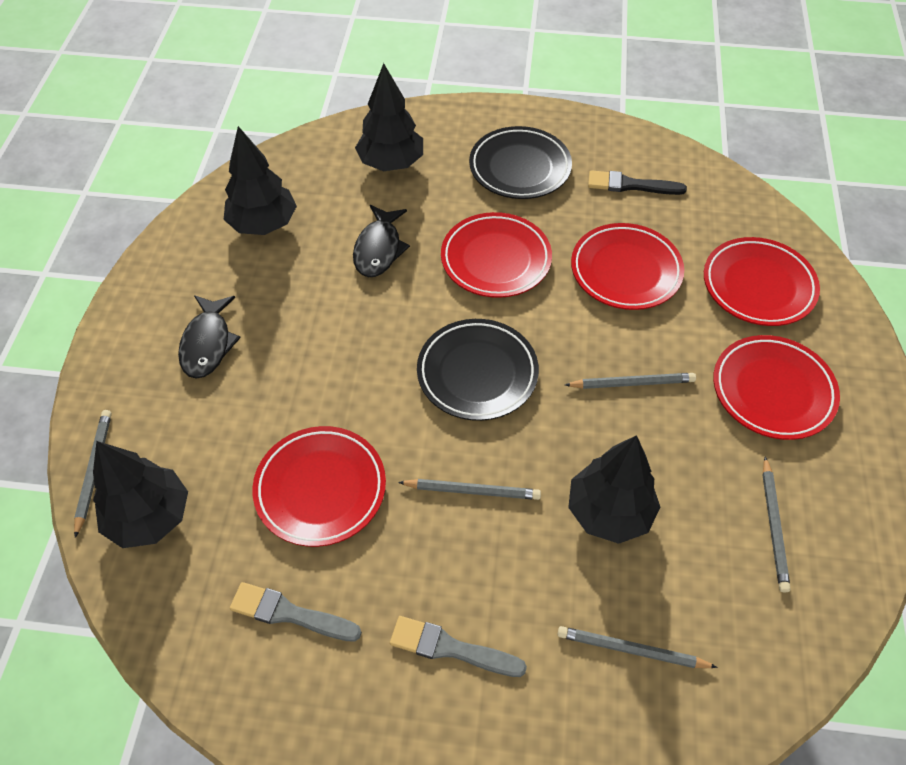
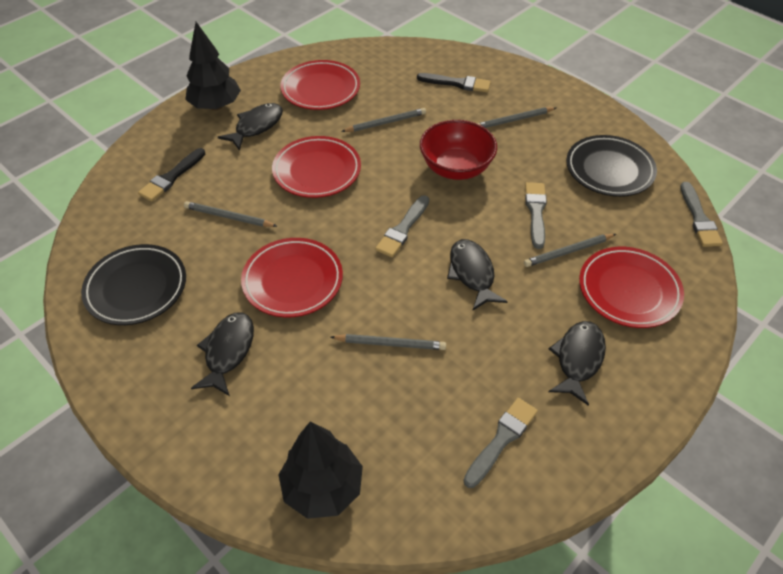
black brush: 1 -> 2
black fish: 2 -> 4
black tree: 4 -> 2
grey brush: 2 -> 4
red bowl: 0 -> 1
red plate: 5 -> 4

